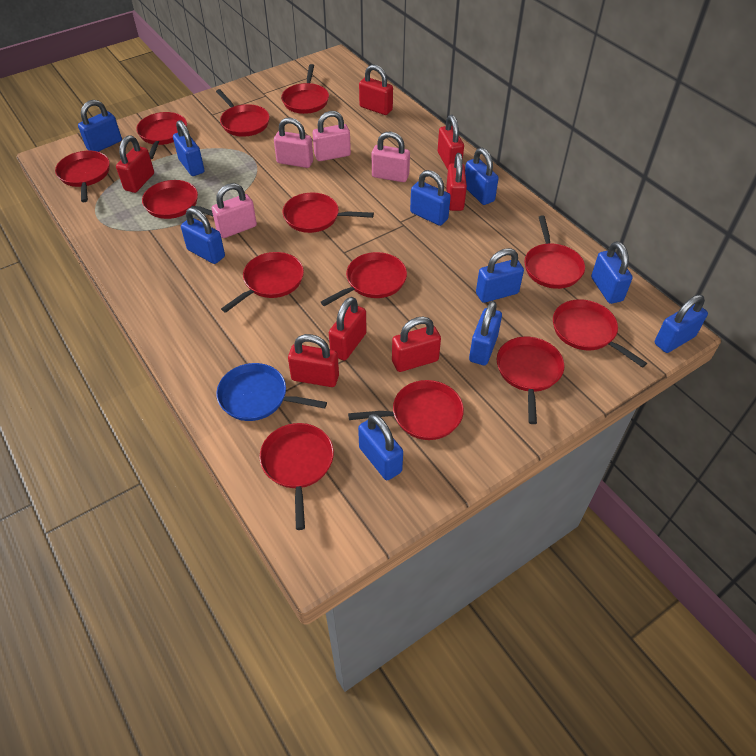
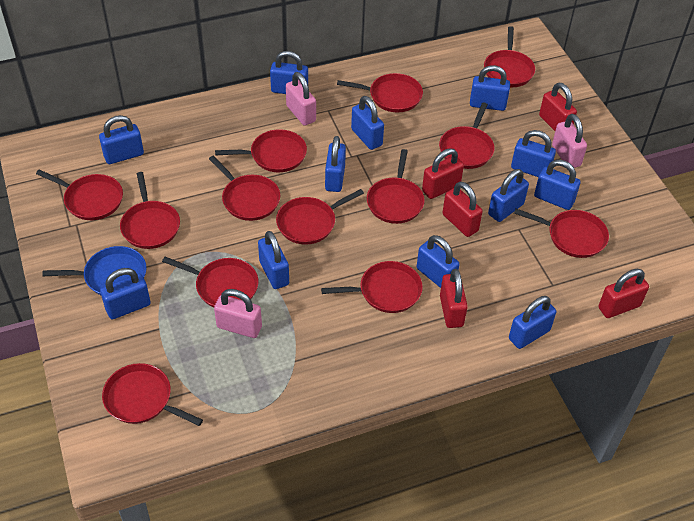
blue padlock: 10 -> 12
pink padlock: 4 -> 3
red padlock: 7 -> 5

